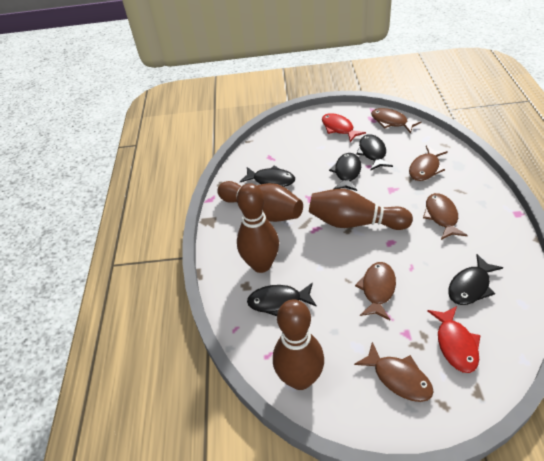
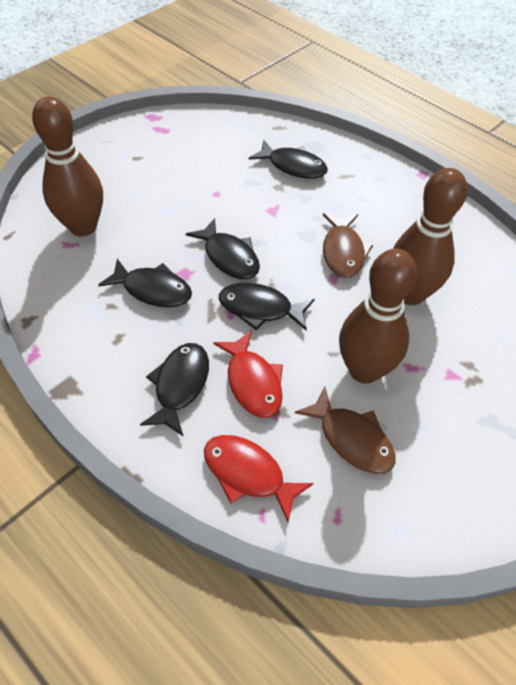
brown bowling pin: 4 -> 3
brown fish: 5 -> 2

